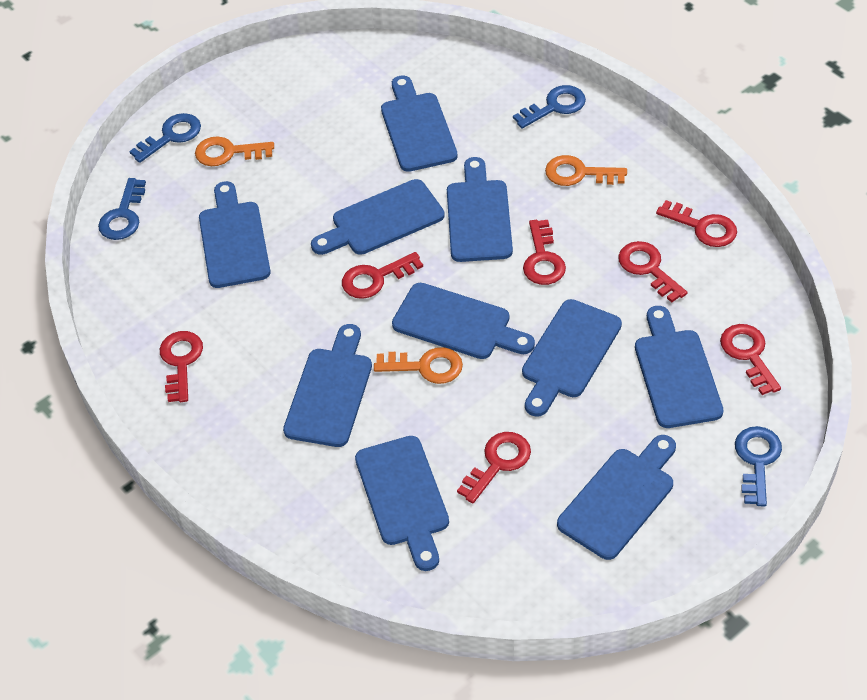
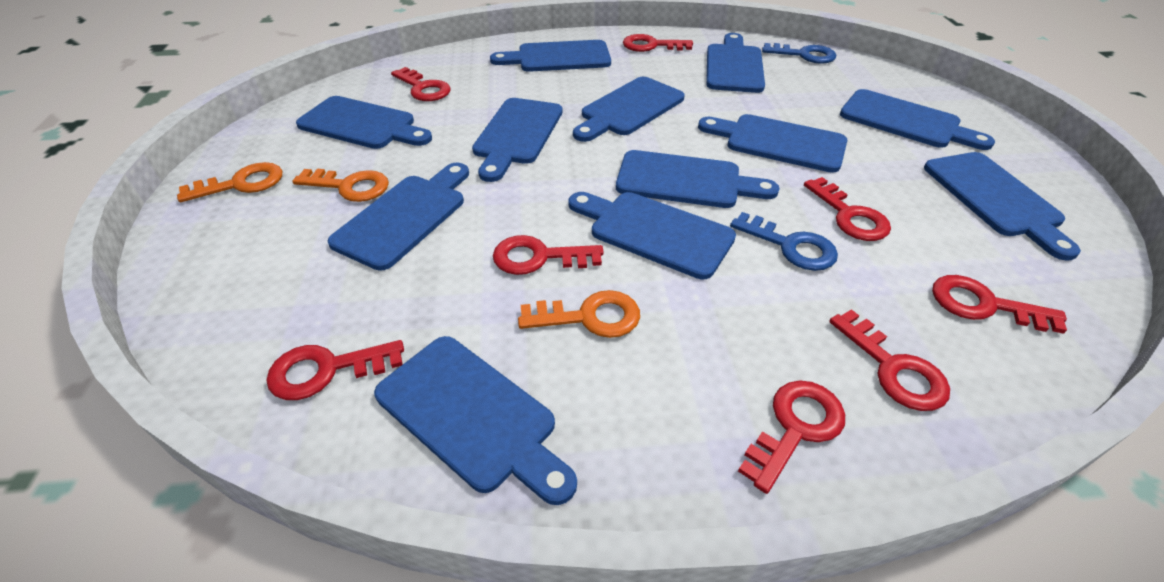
blue cutting board: 10 -> 12
blue key: 4 -> 2
red key: 7 -> 8

